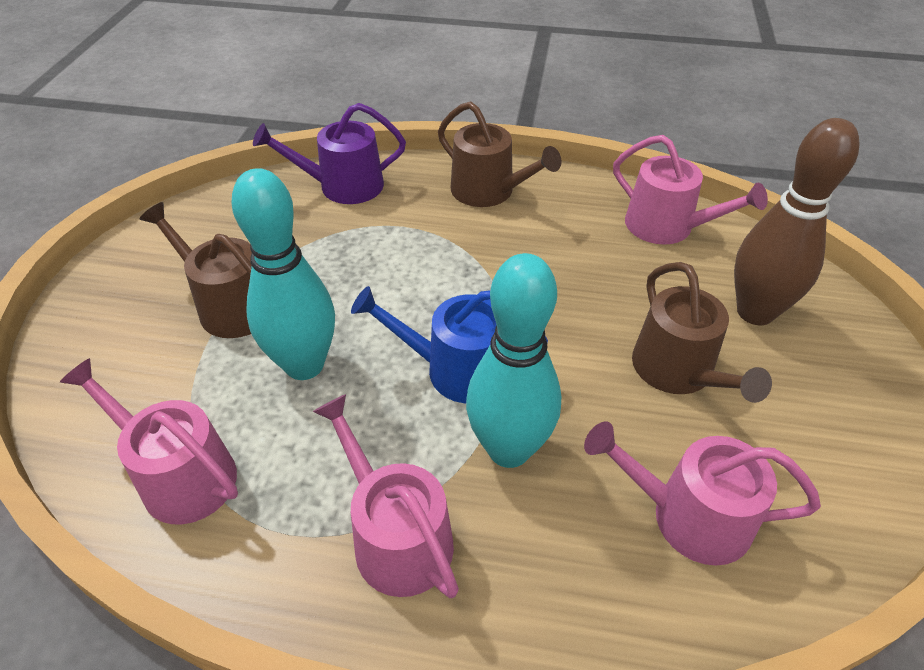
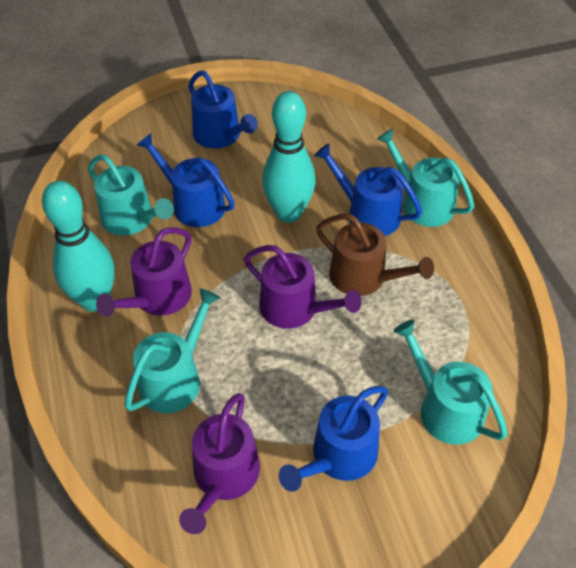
blue watering can: 1 -> 4
brown bowling pin: 1 -> 0
brown watering can: 3 -> 1
pink watering can: 4 -> 0
purple watering can: 1 -> 3
turquoise watering can: 0 -> 4

